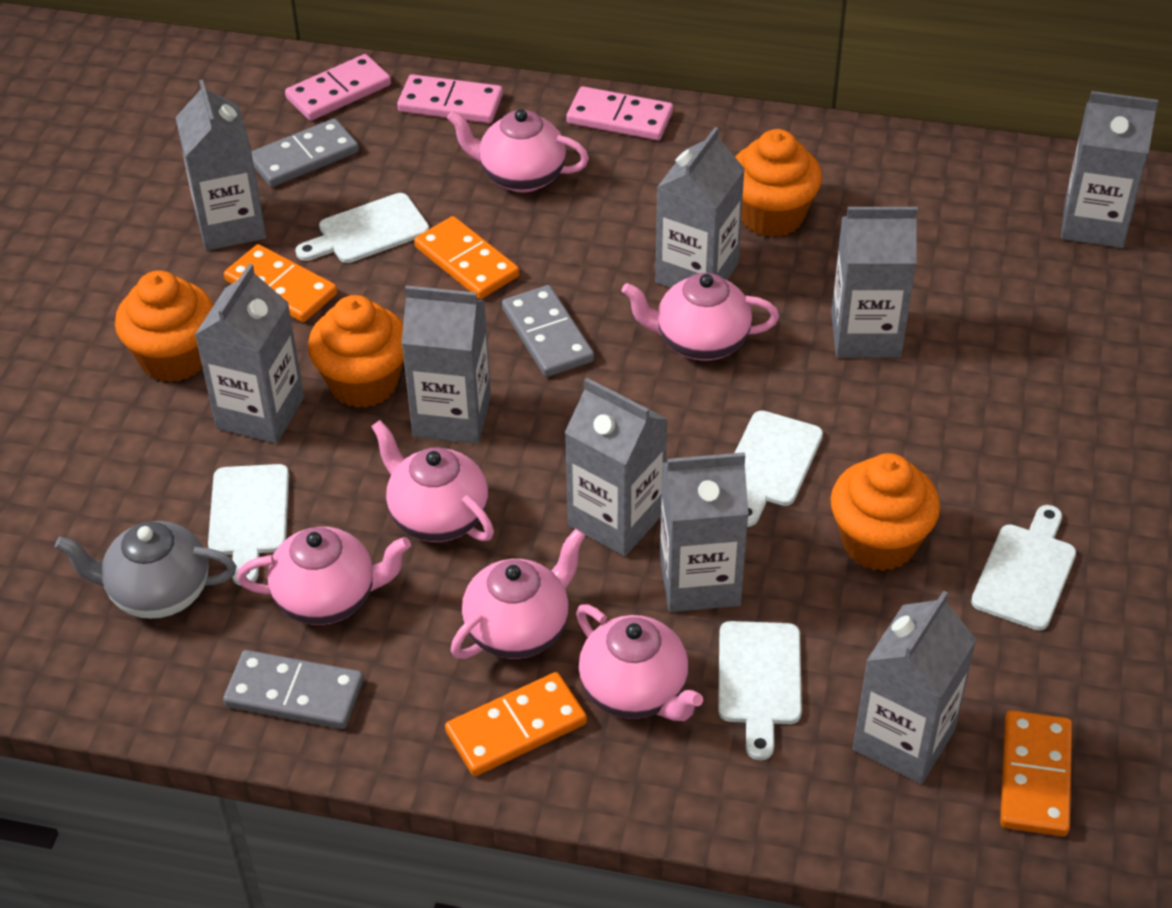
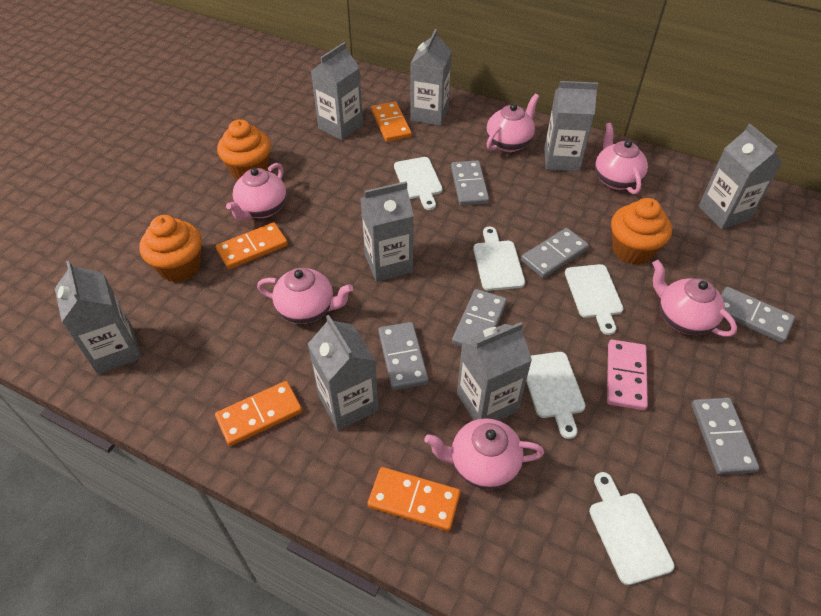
grey carton: 9 -> 8
grey domino: 3 -> 6
grey teapot: 1 -> 0
orange cupcake: 4 -> 3
pink domino: 3 -> 1

